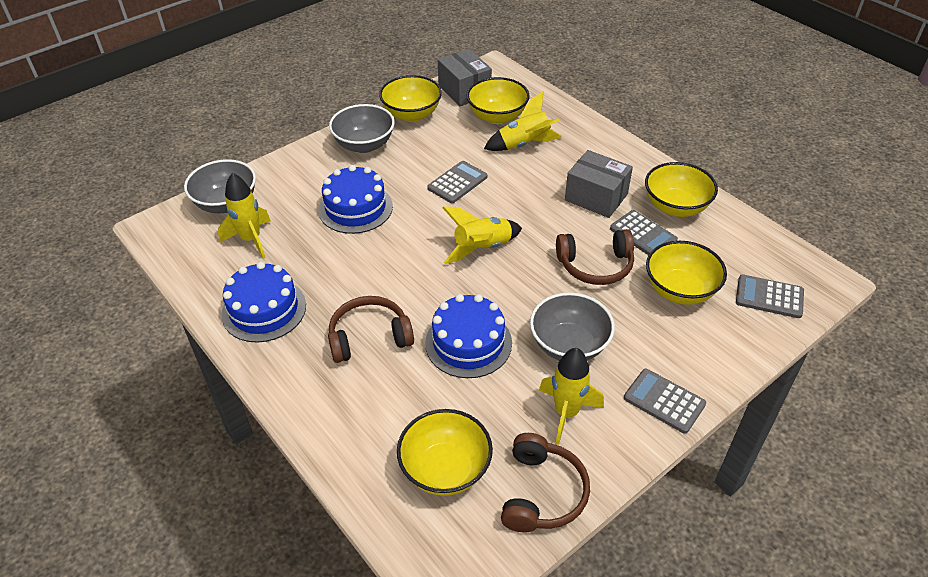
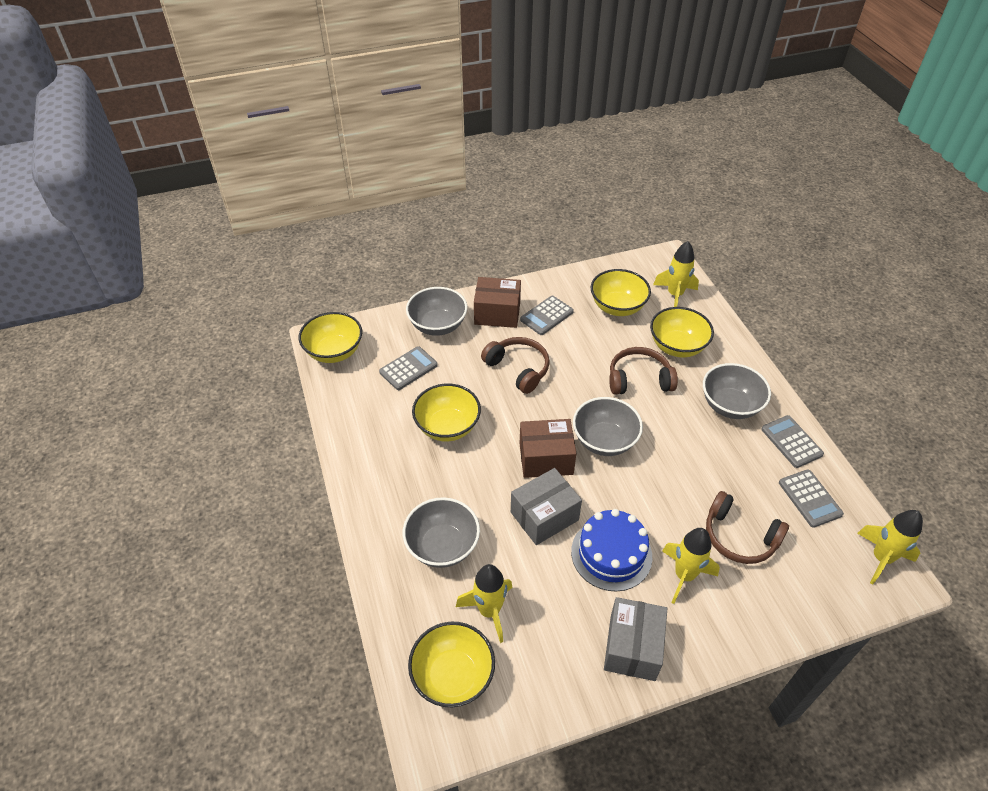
blue cake: 3 -> 1
brown box: 0 -> 2
grey bowl: 3 -> 4

